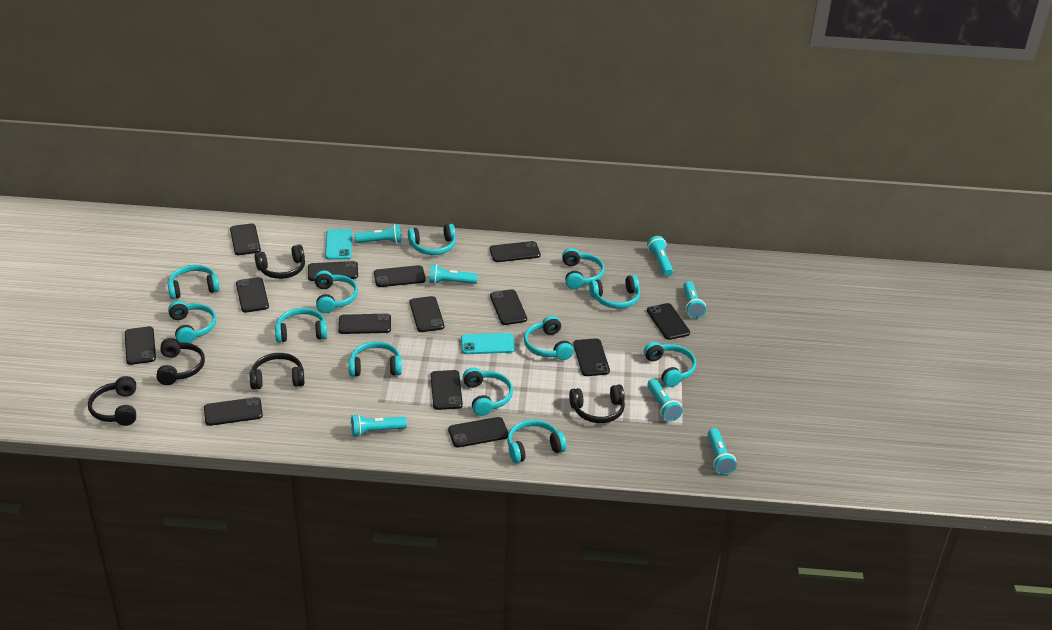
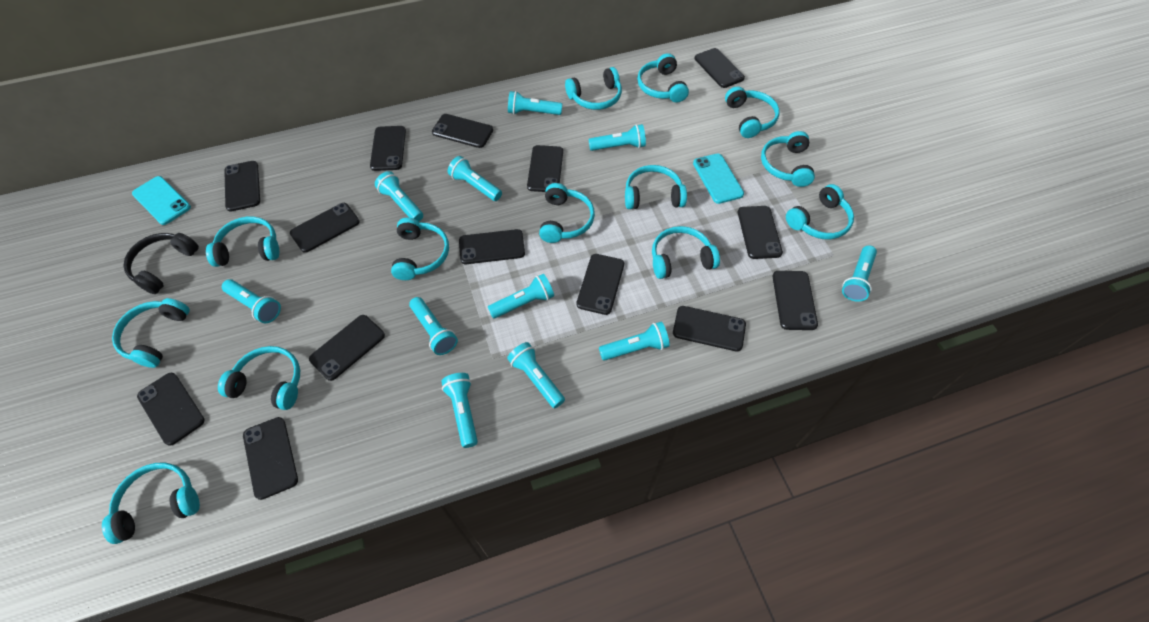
black headphones: 5 -> 1
turquoise flashlight: 7 -> 11
turquoise headphones: 12 -> 13

